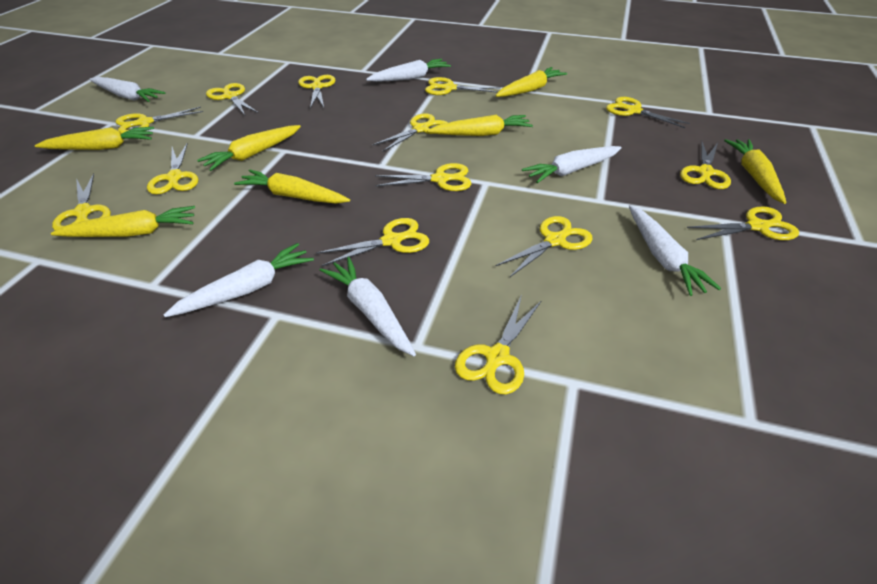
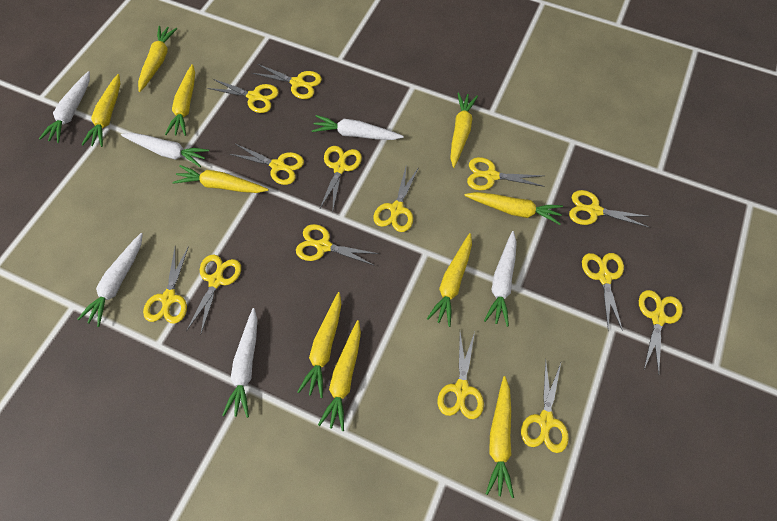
yellow carrot: 7 -> 10

